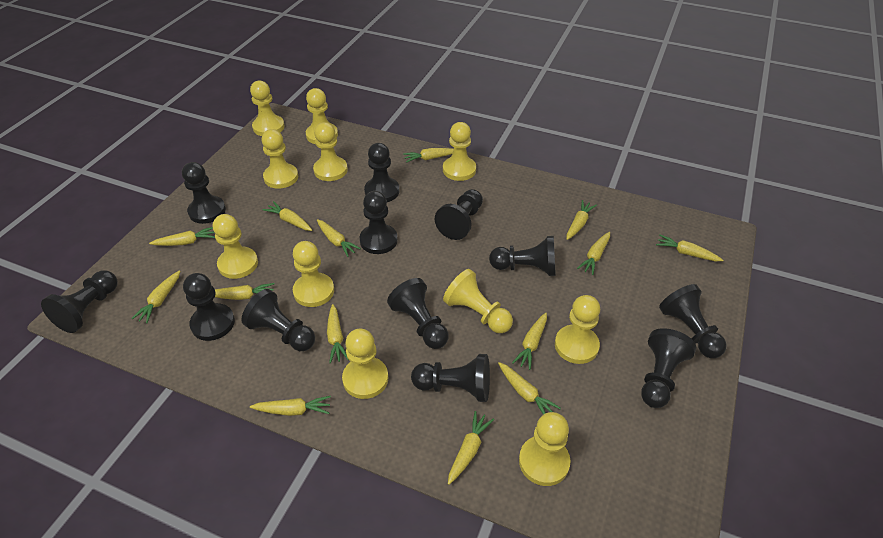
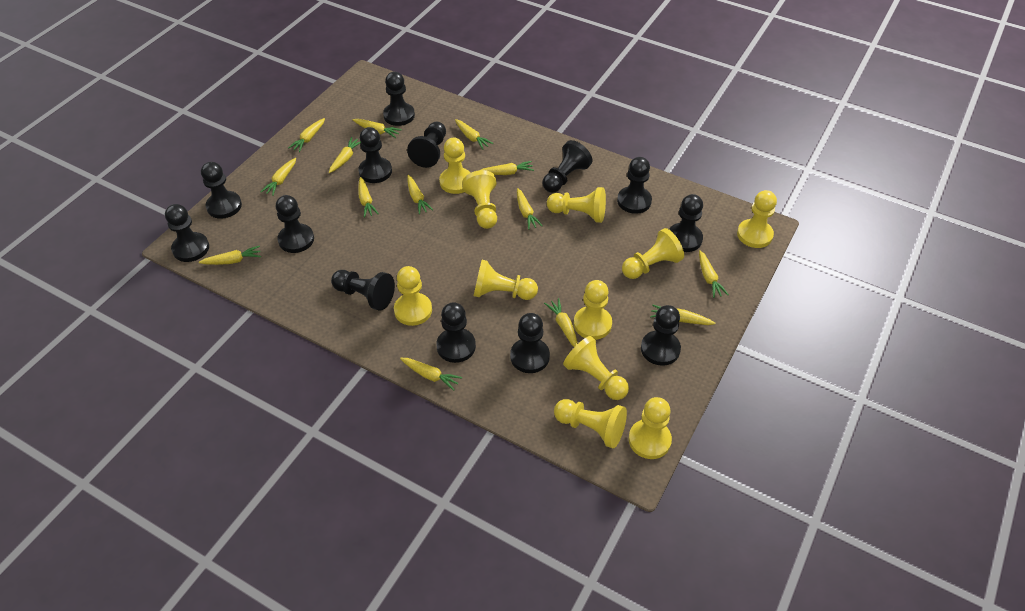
black pawn: 12 -> 13

